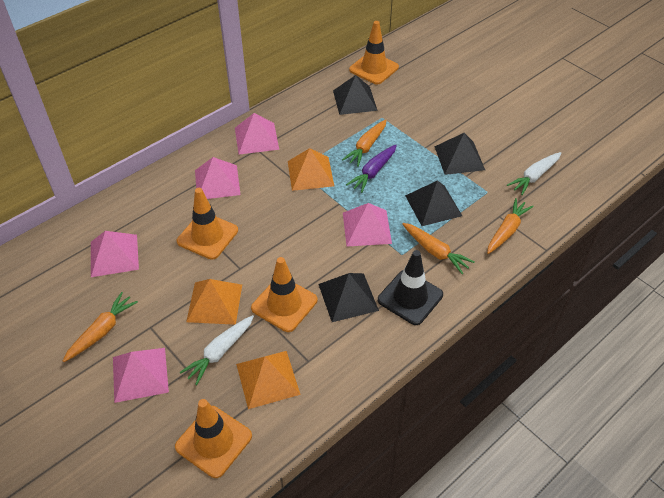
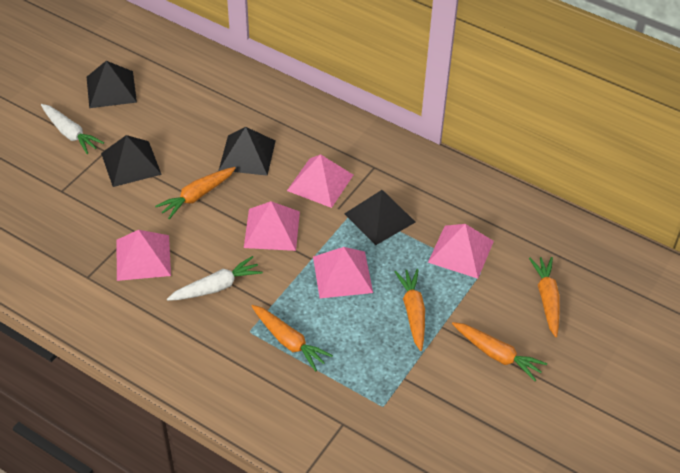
black traffic cone: 1 -> 0
orange carrot: 4 -> 5
orange pyramid: 3 -> 0
orange traffic cone: 4 -> 0
purple carrot: 1 -> 0

